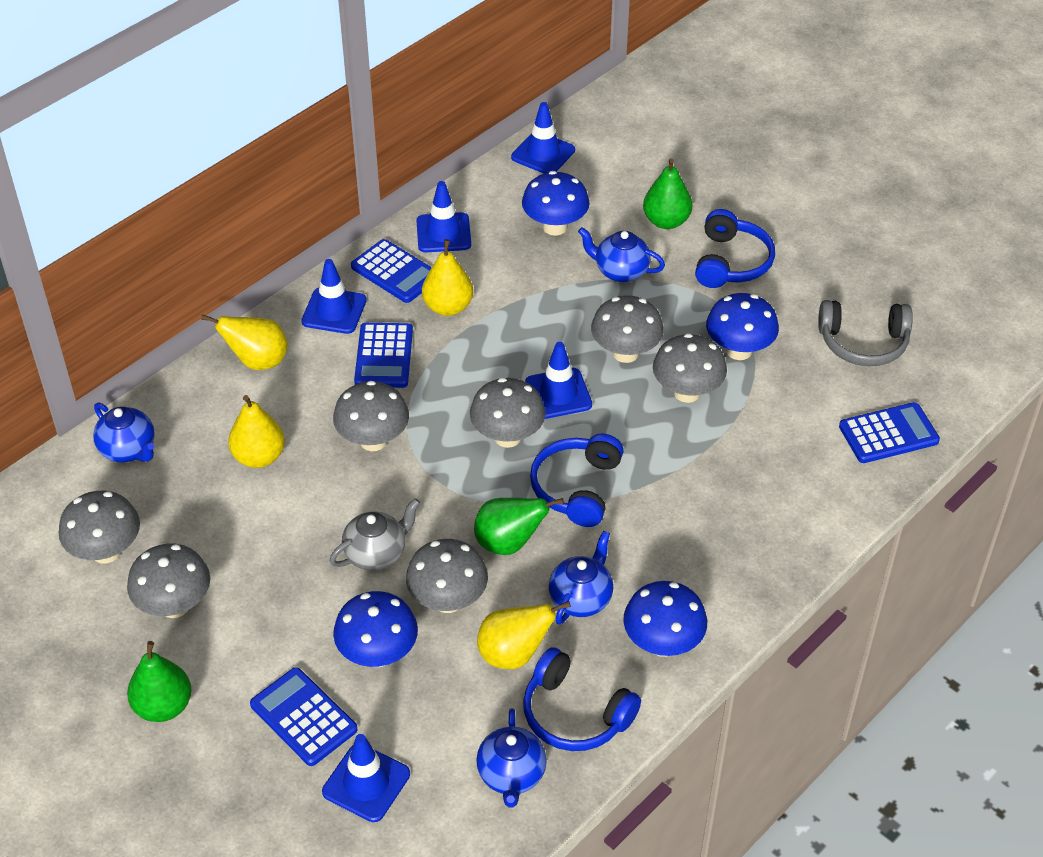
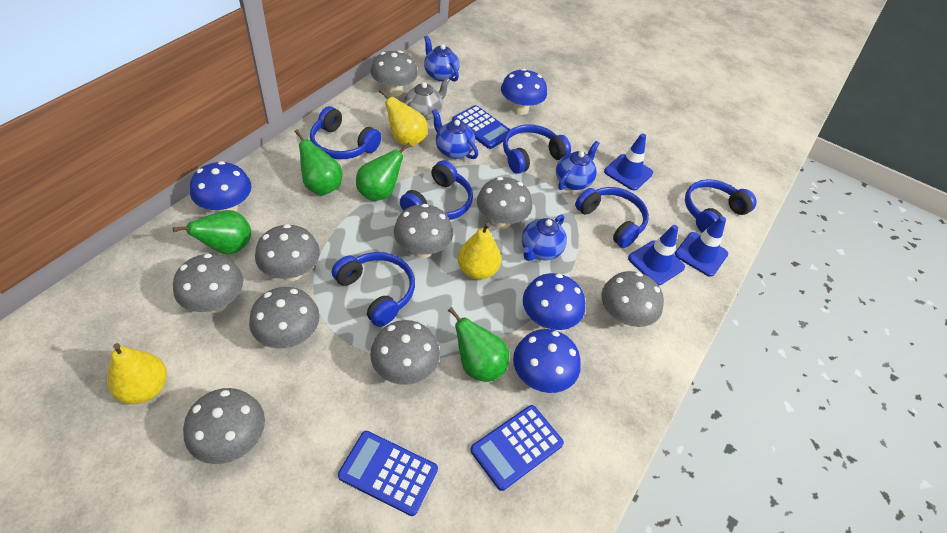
blue calculator: 4 -> 3
blue headphones: 3 -> 6
blue traffic cone: 5 -> 3
green pear: 3 -> 4
grey headphones: 1 -> 0
grey mushroom: 7 -> 9
yellow pear: 4 -> 3

